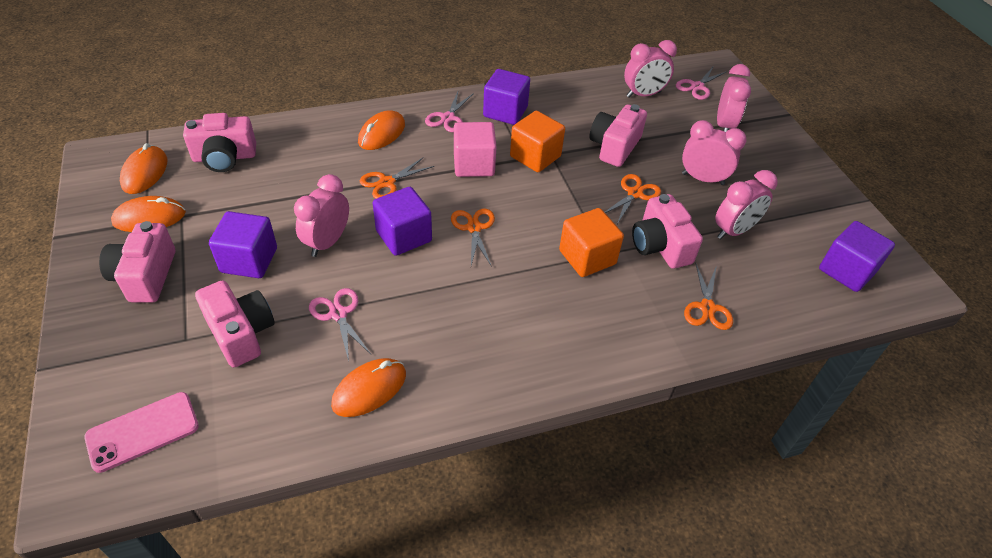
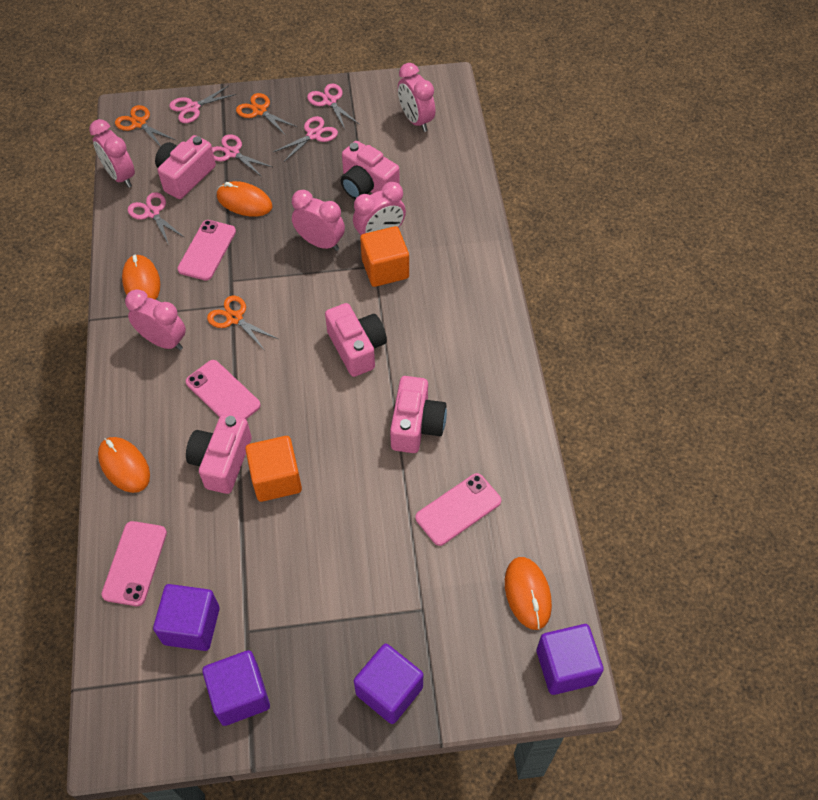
orange scissors: 4 -> 3
pink cube: 1 -> 0
pink phone: 1 -> 4
pink scissors: 3 -> 5

